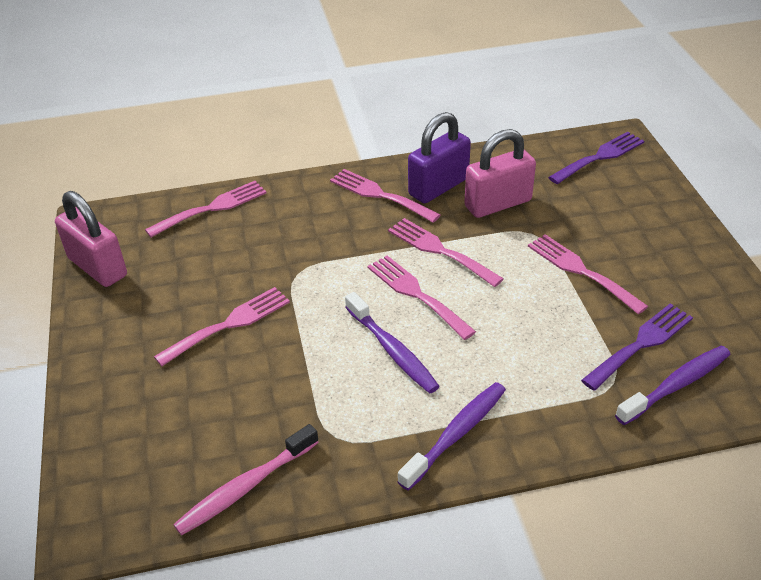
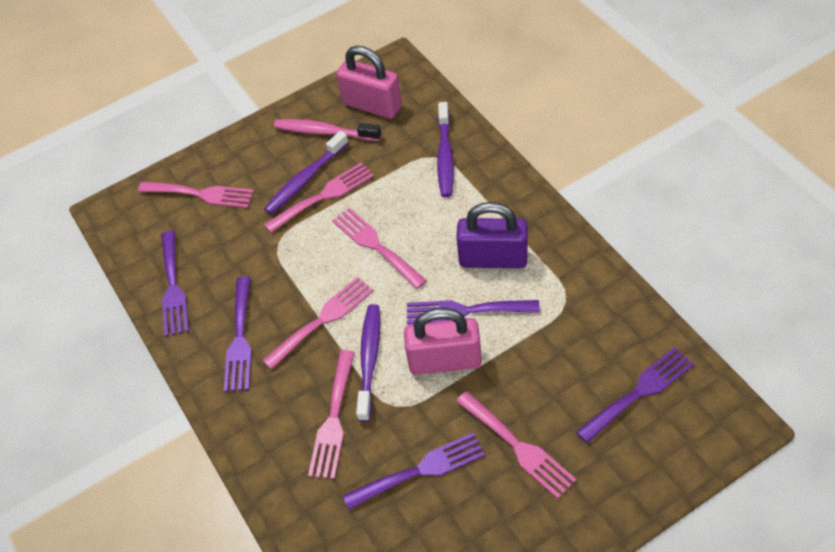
purple fork: 2 -> 5

